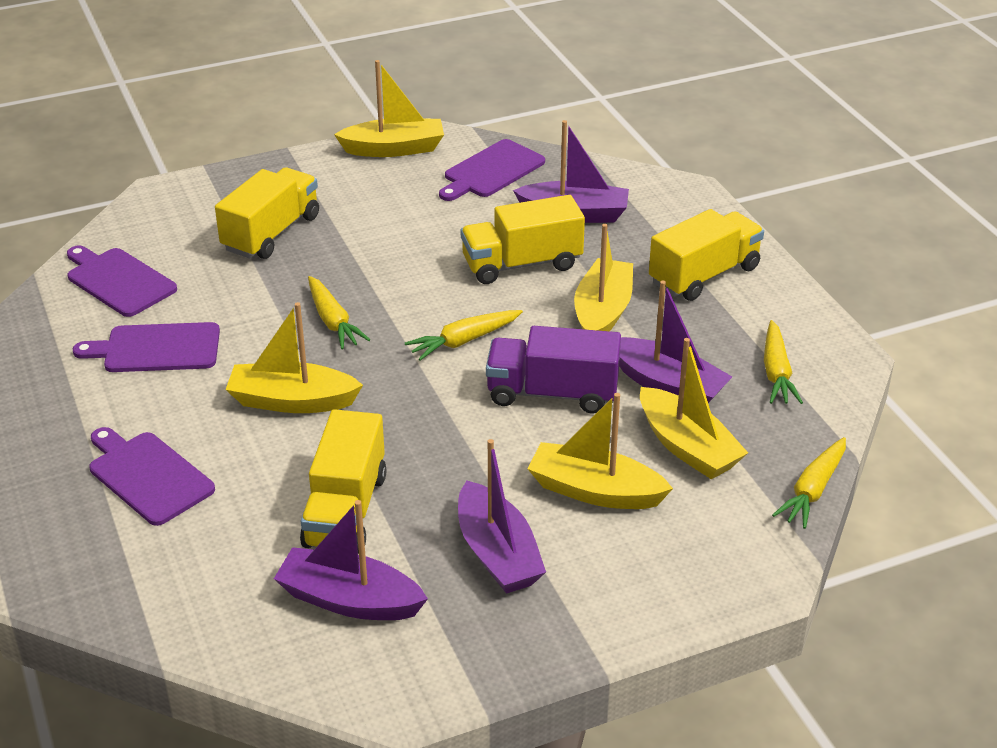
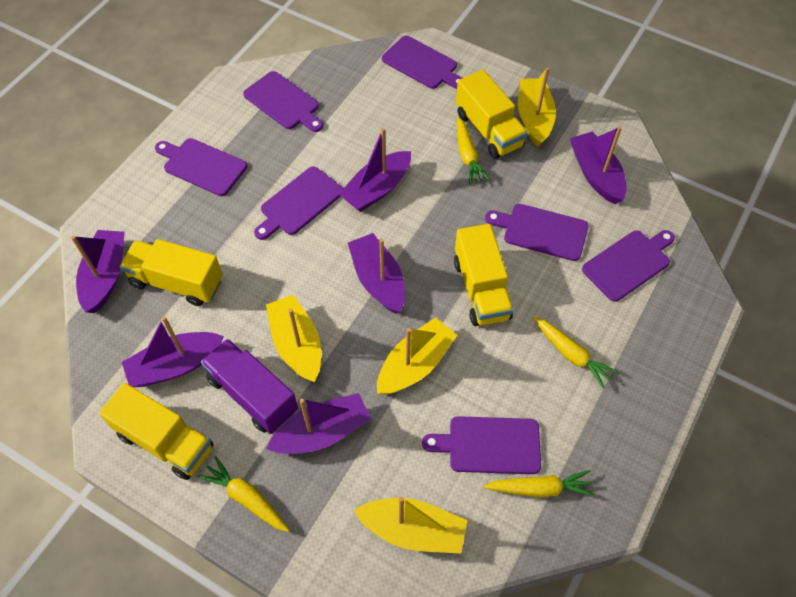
purple boat: 4 -> 6
purple cutting board: 4 -> 7
yellow boat: 5 -> 4

